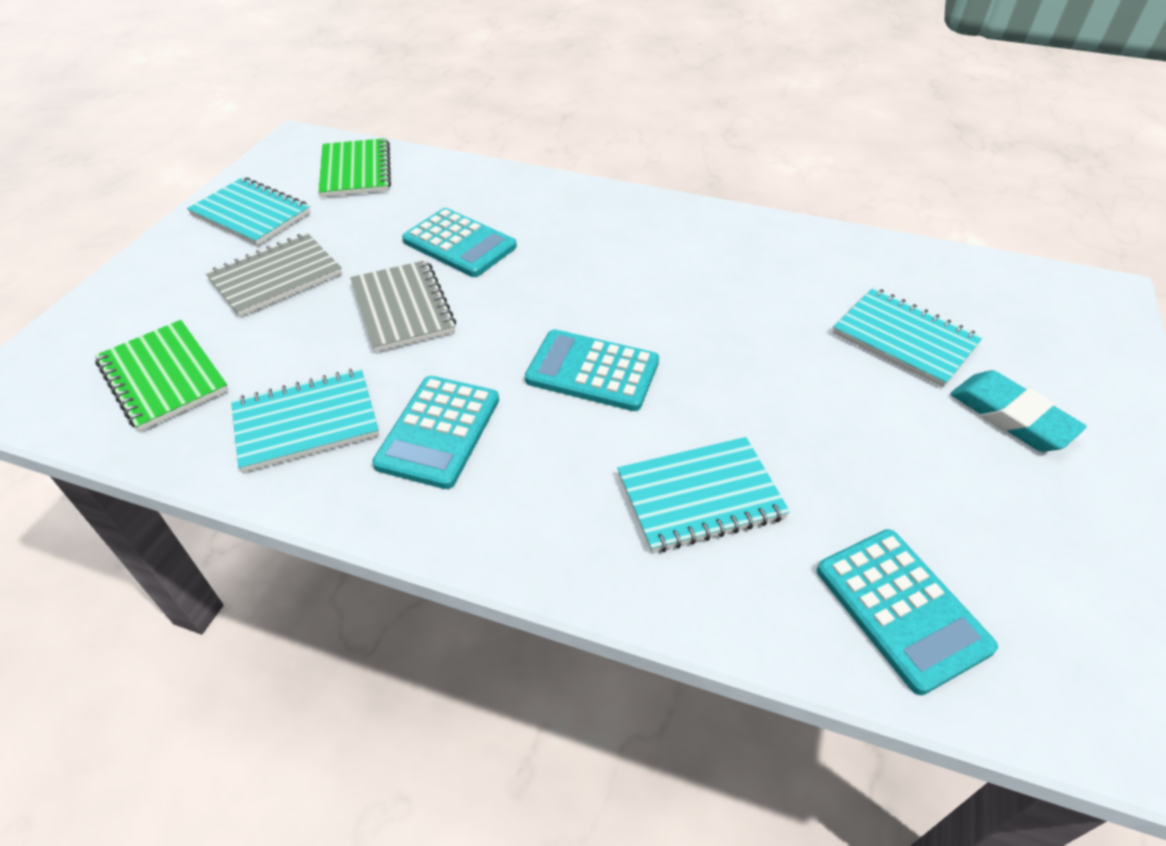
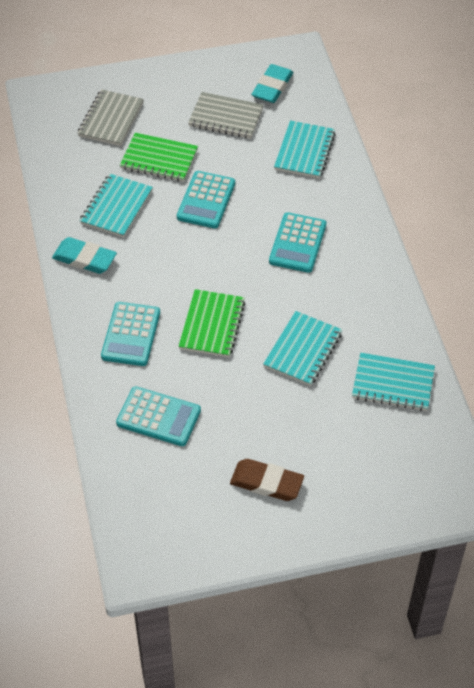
brown eraser: 0 -> 1
turquoise eraser: 1 -> 2

